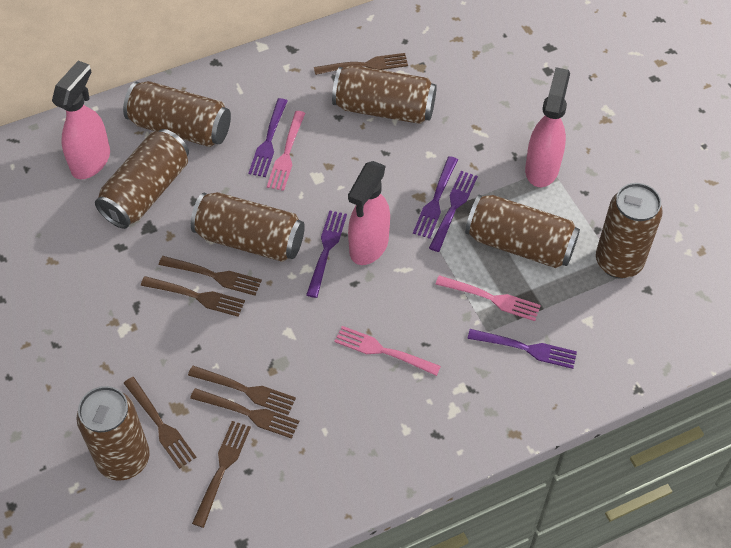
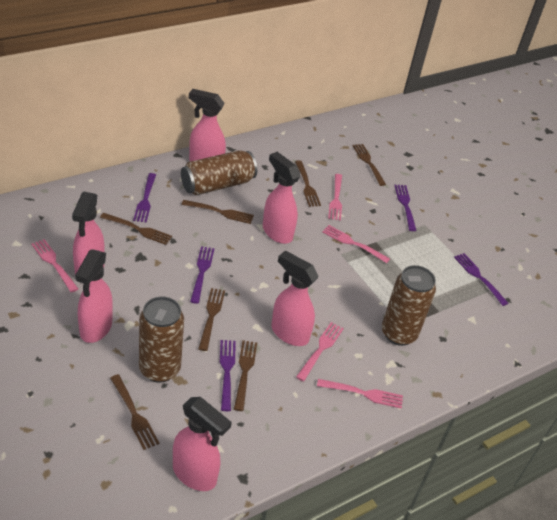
brown can: 7 -> 3
pink fork: 3 -> 5
pink spray bottle: 3 -> 6

